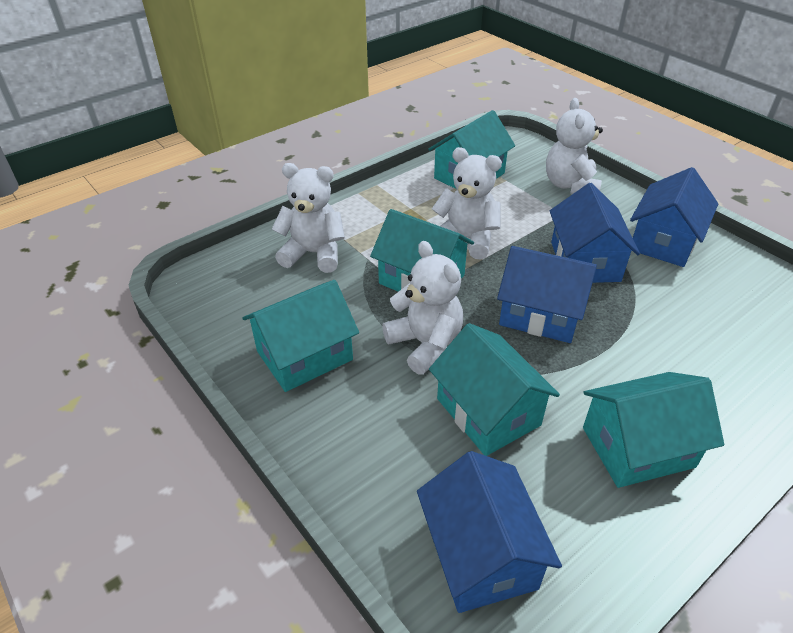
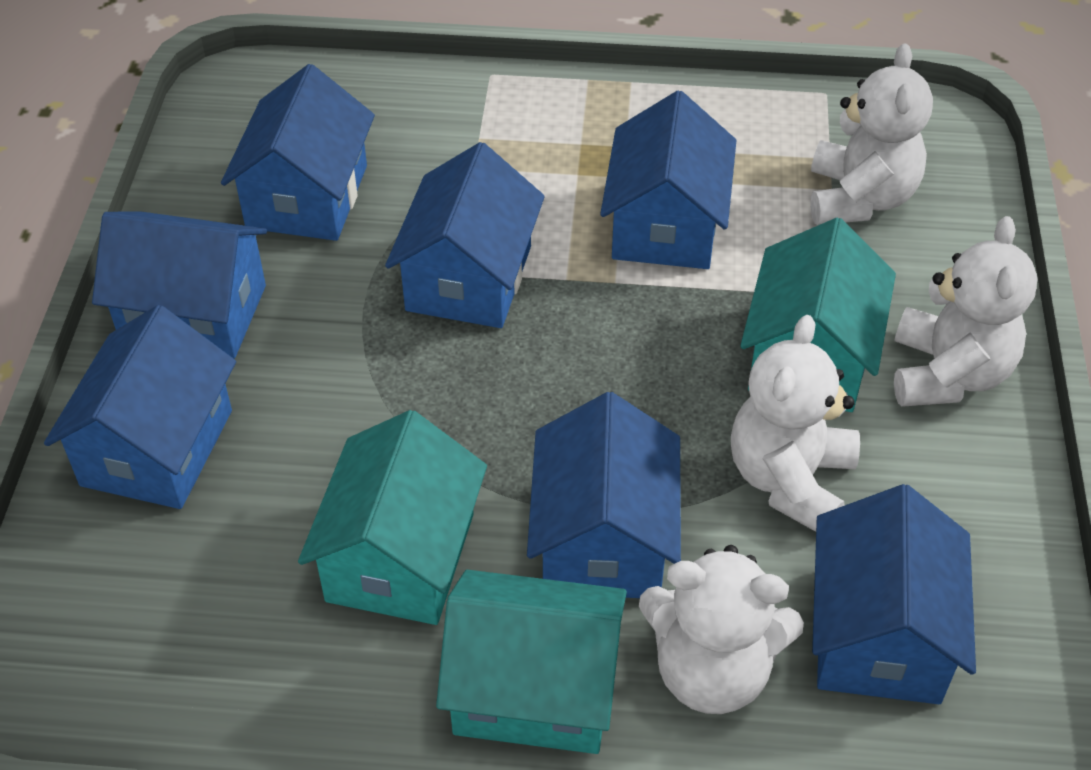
blue house: 4 -> 7
turquoise house: 5 -> 3

